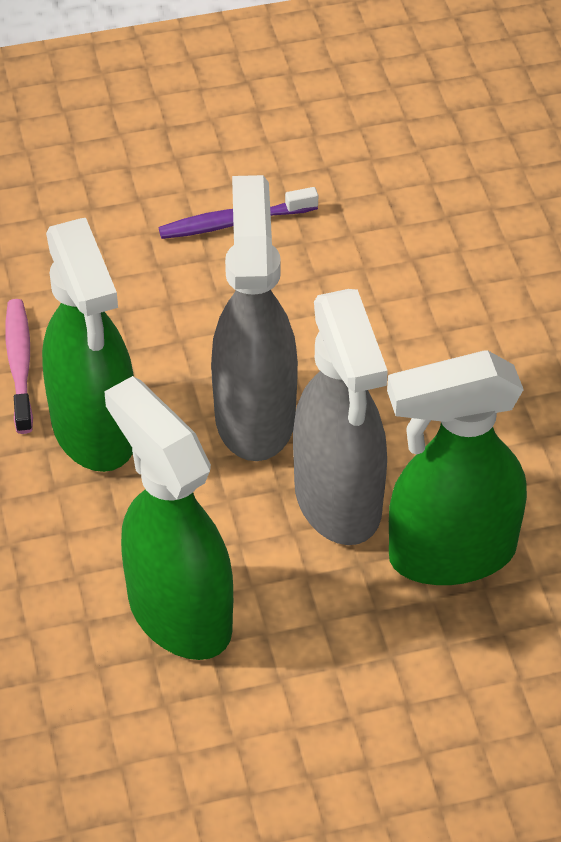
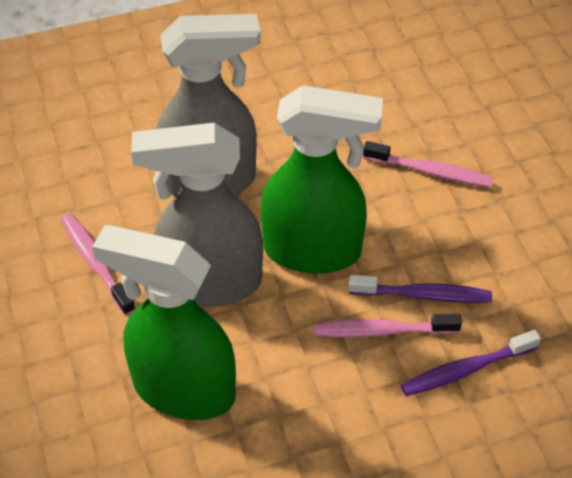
green spray bottle: 3 -> 2
pink toothbrush: 1 -> 3
purple toothbrush: 1 -> 2

